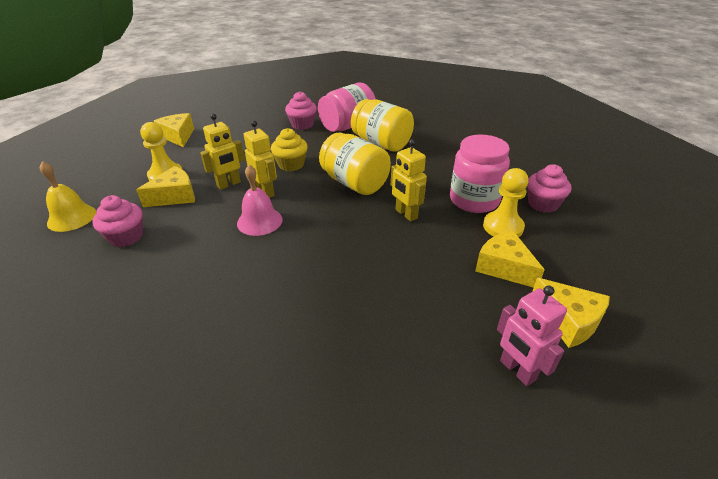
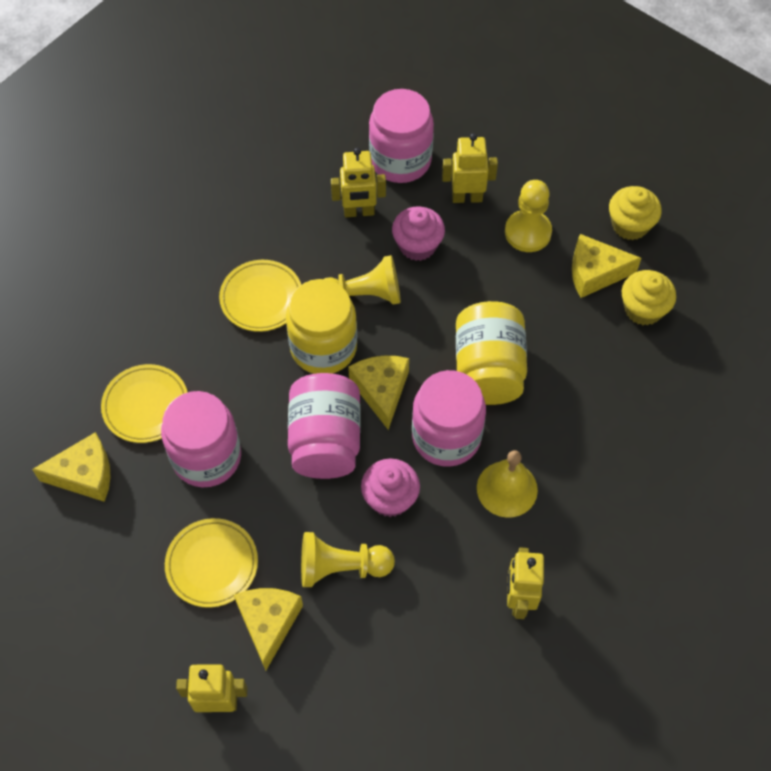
pink bell: 1 -> 0
pink cupcake: 3 -> 2
pink jar: 2 -> 4
pink robot: 1 -> 0
yellow cupcake: 1 -> 2
yellow pawn: 2 -> 3
yellow plate: 0 -> 3
yellow robot: 3 -> 4

